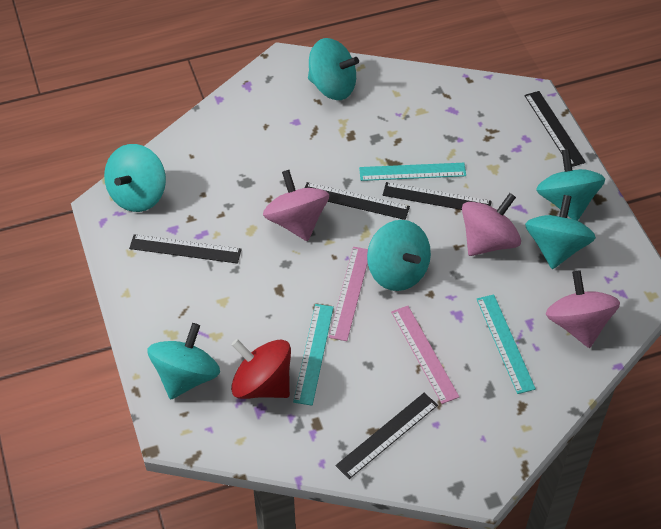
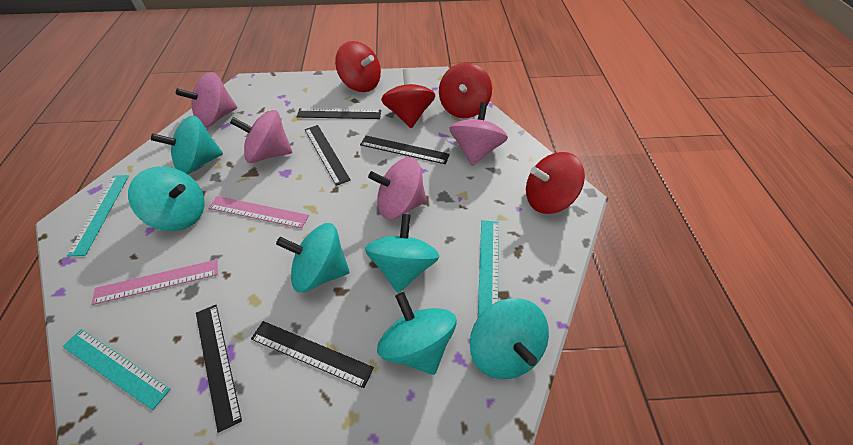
pink spinning top: 3 -> 4
red spinning top: 1 -> 4

